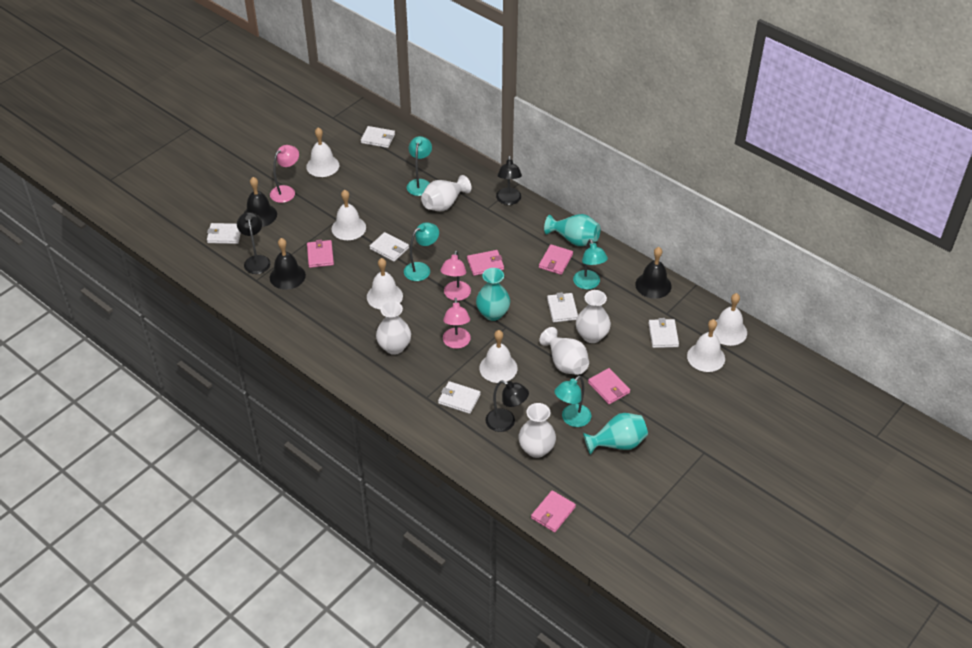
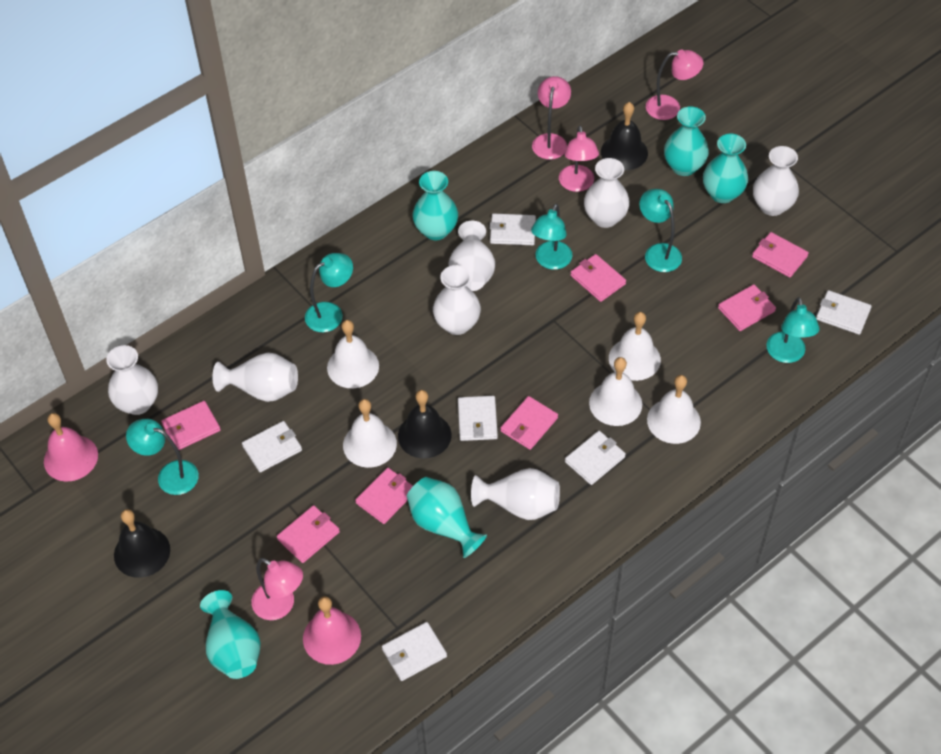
black lamp: 3 -> 0
pink bell: 0 -> 2
pink lamp: 3 -> 4
pink wallet: 5 -> 7
turquoise lamp: 4 -> 5
turquoise vase: 3 -> 5
white bell: 6 -> 5
white vase: 5 -> 7

